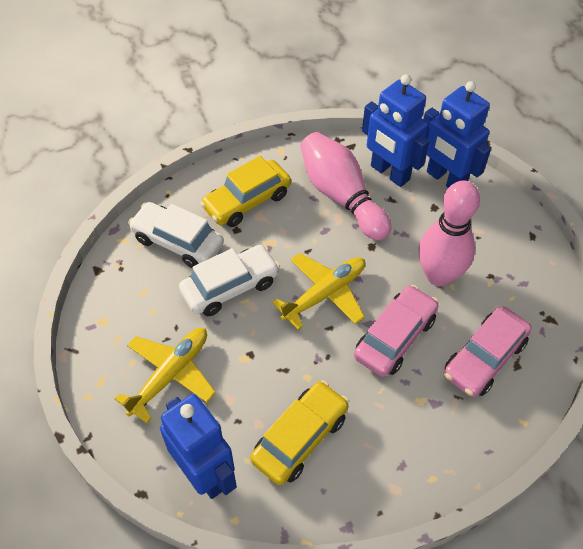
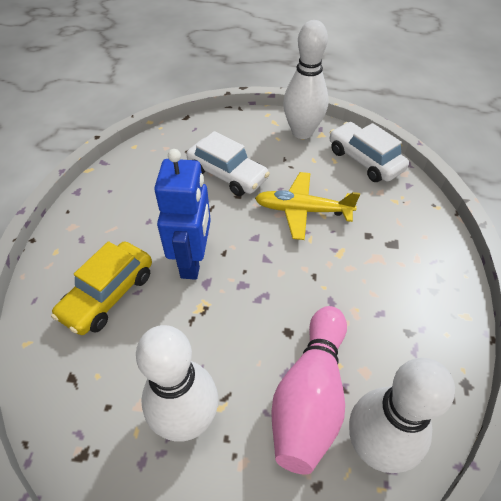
blue robot: 3 -> 1
pink bowling pin: 2 -> 1
pink car: 2 -> 0
white bowling pin: 0 -> 3
yellow car: 2 -> 1
yellow plane: 2 -> 1

